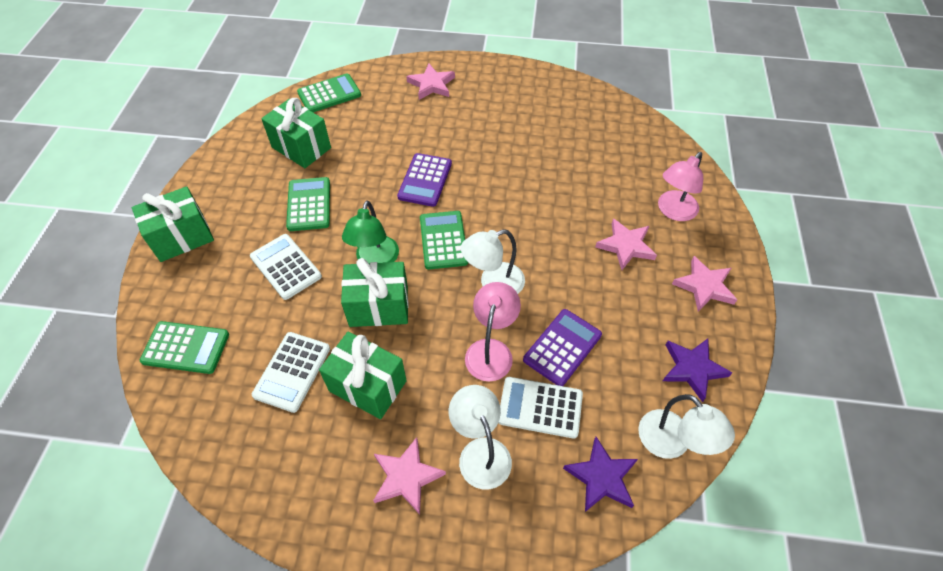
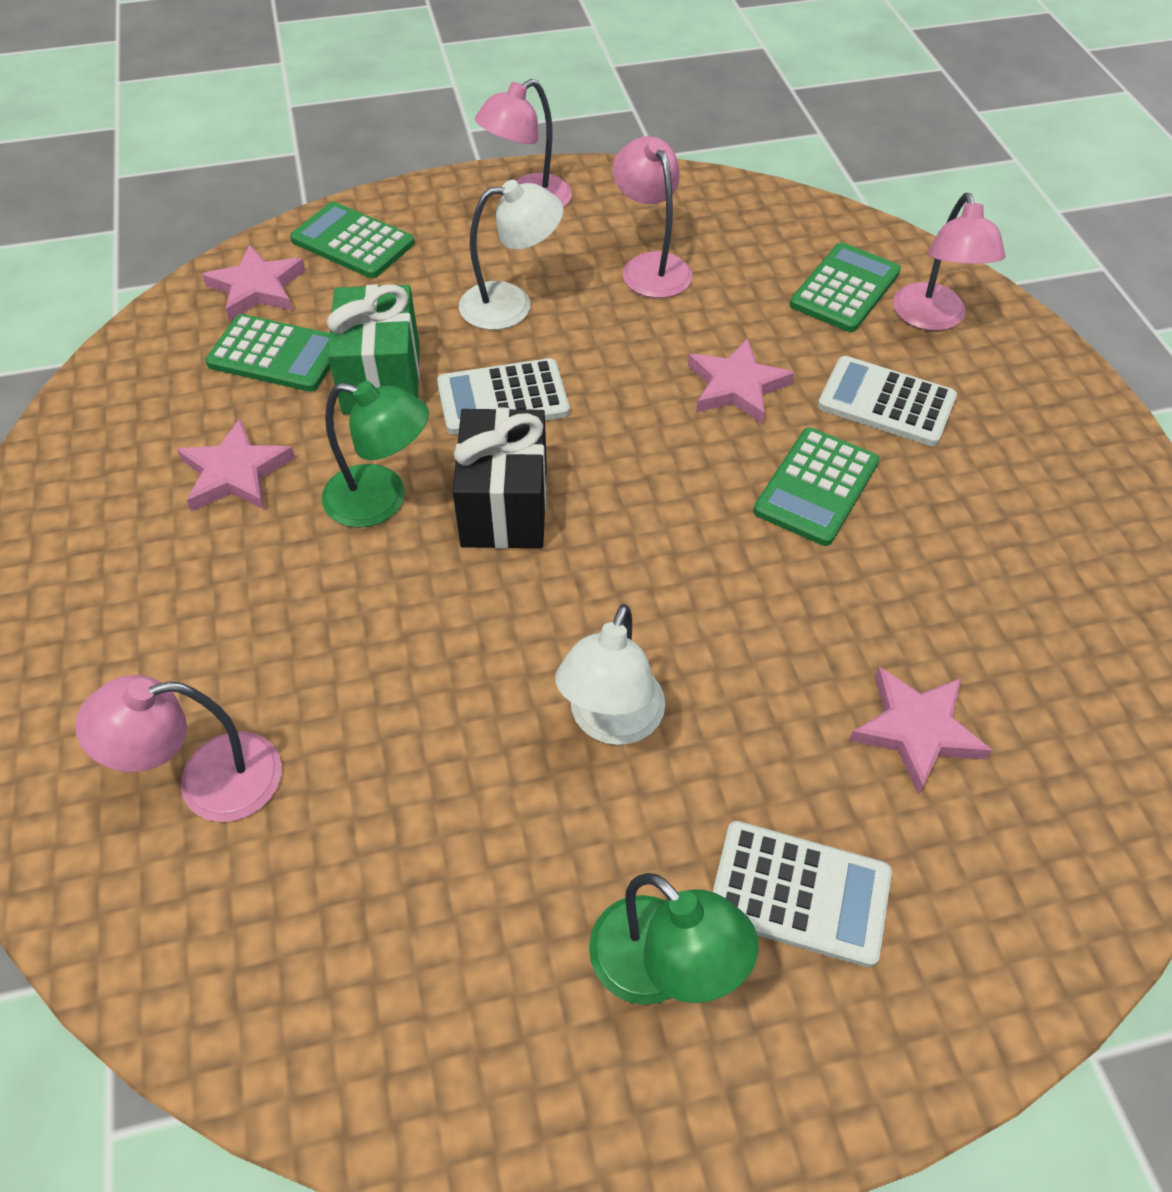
black gift: 0 -> 1
green gift: 4 -> 1
green lamp: 1 -> 2
pink lamp: 2 -> 4
purple calculator: 2 -> 0
purple star: 2 -> 0
white lamp: 3 -> 2

